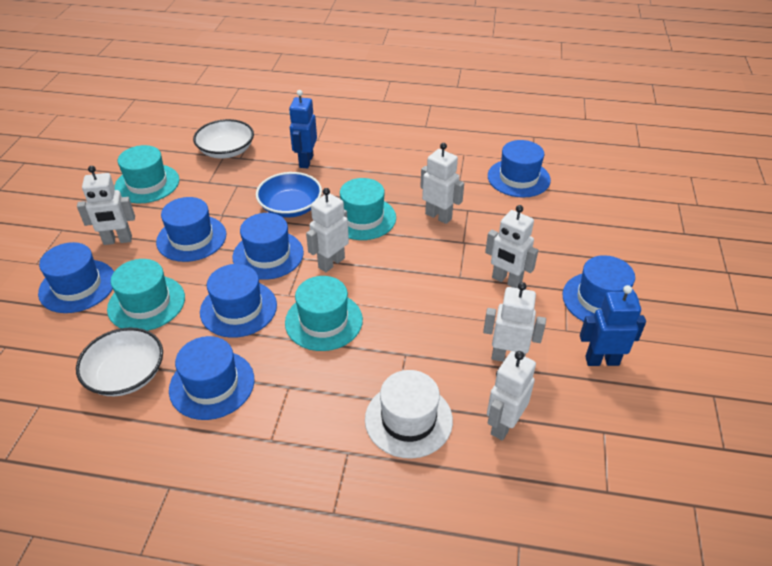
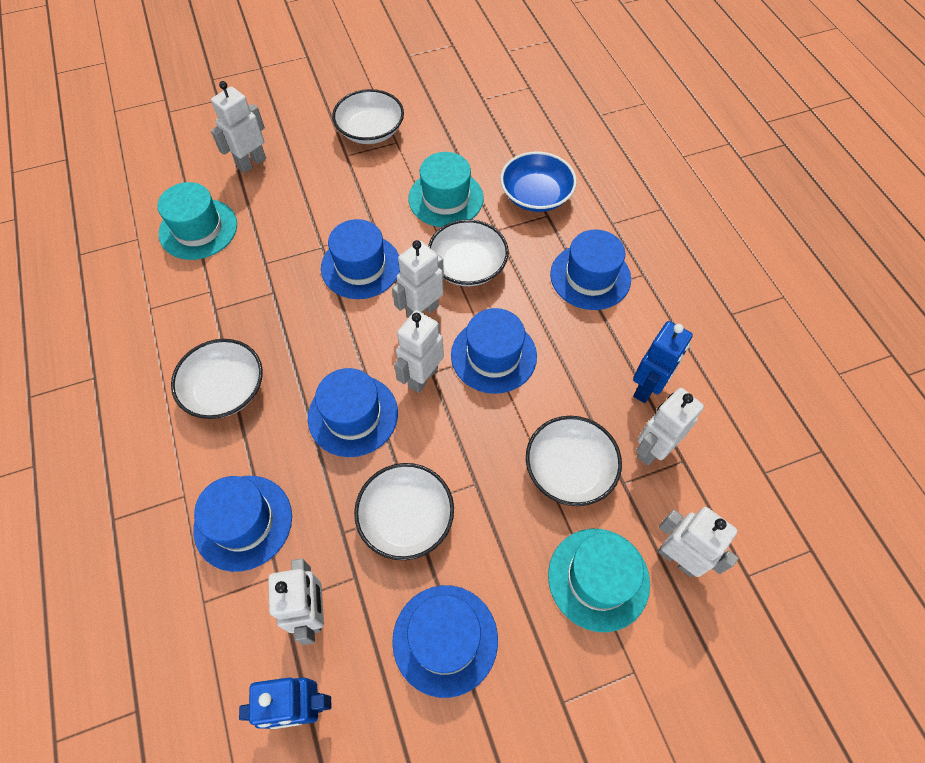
blue hat: 7 -> 6
turquoise hat: 4 -> 3
white bowl: 2 -> 5
white hat: 1 -> 0

